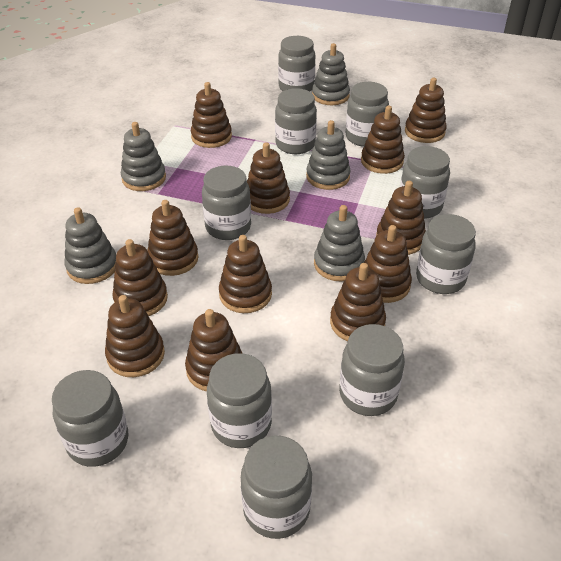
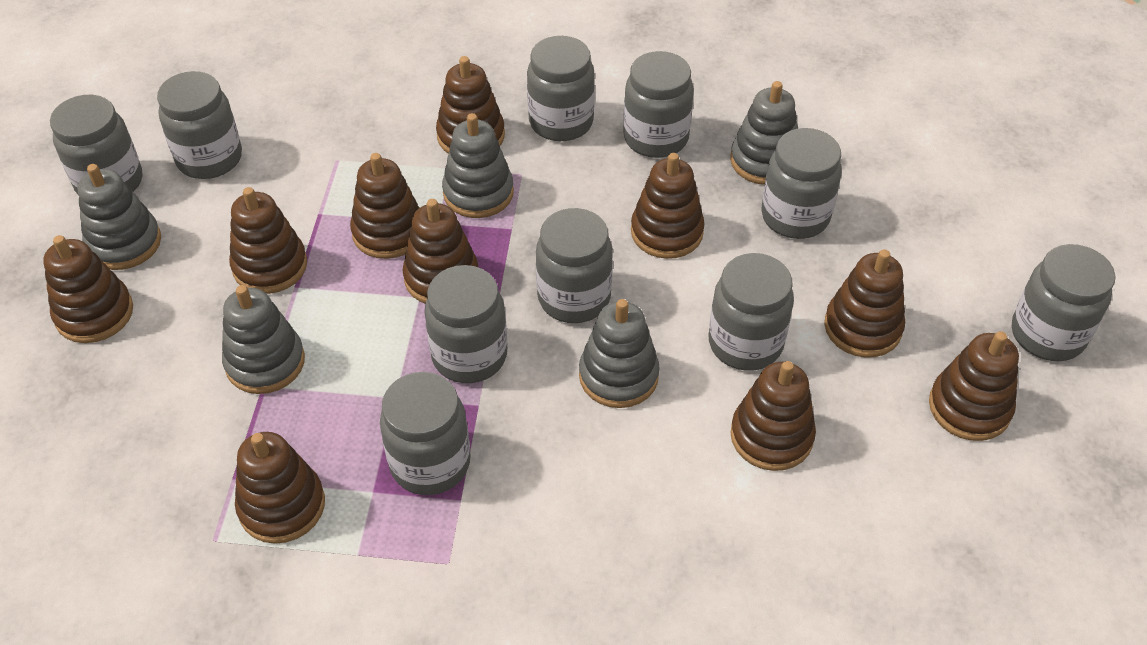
brown stacking toy: 12 -> 10

